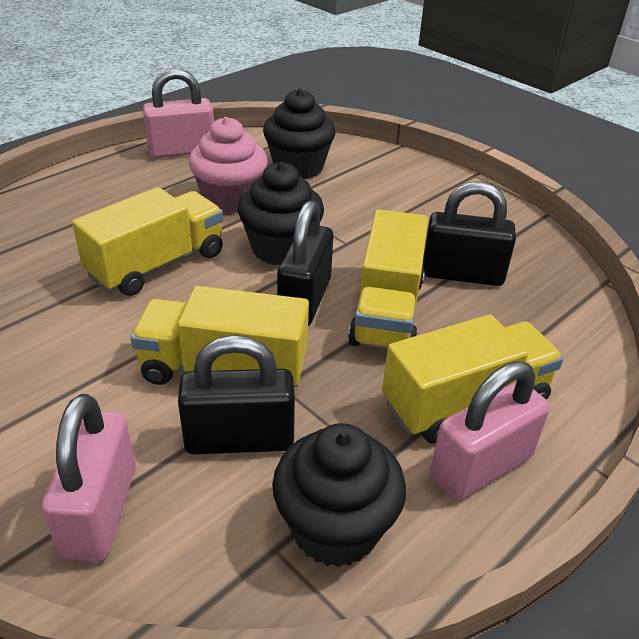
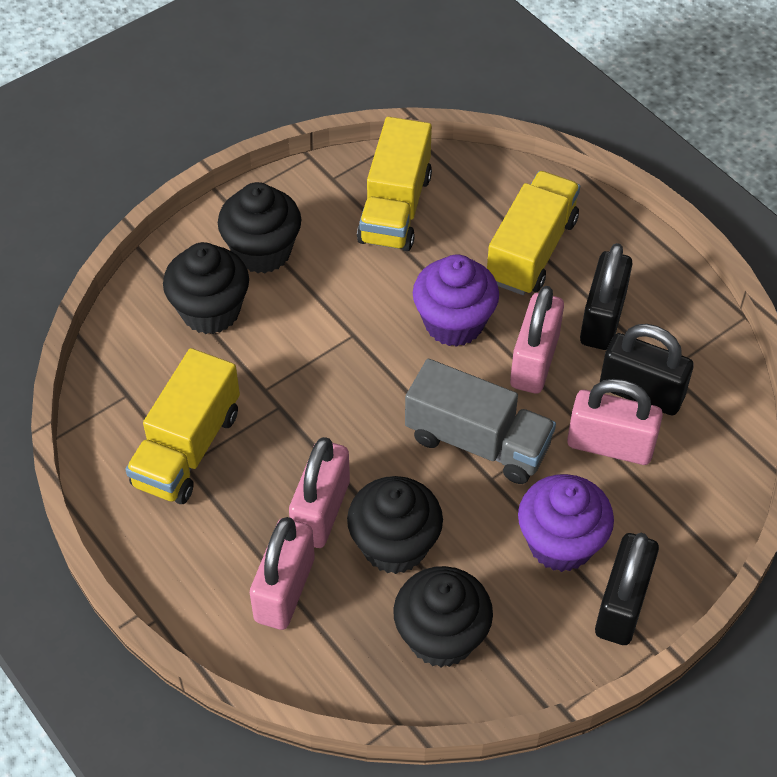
black cupcake: 3 -> 4
grey truck: 0 -> 1
pink cupcake: 1 -> 0
pink padlock: 3 -> 4
purple cupcake: 0 -> 2
yellow truck: 4 -> 3

